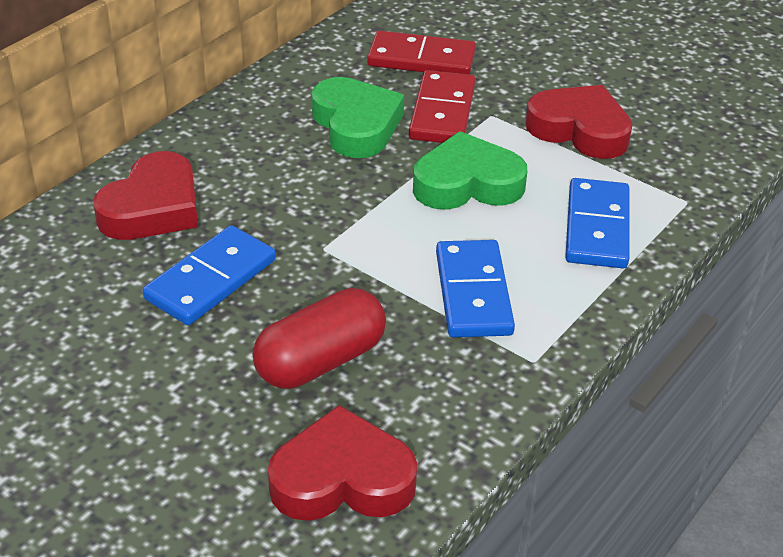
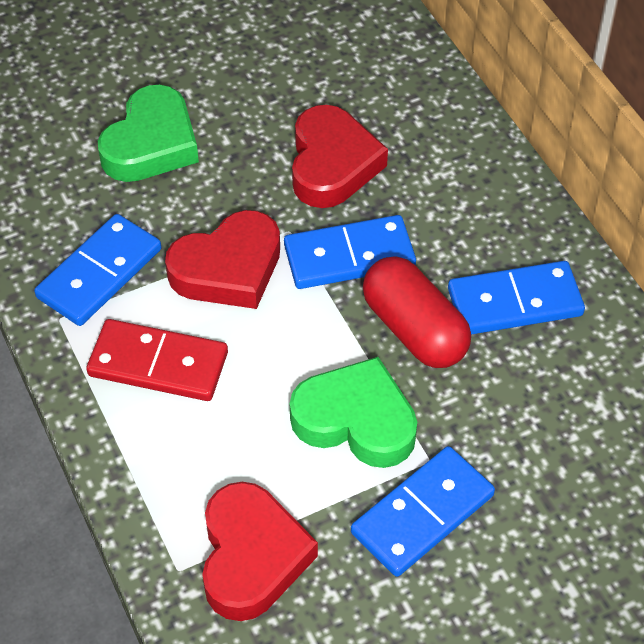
blue domino: 3 -> 4
red domino: 2 -> 1

